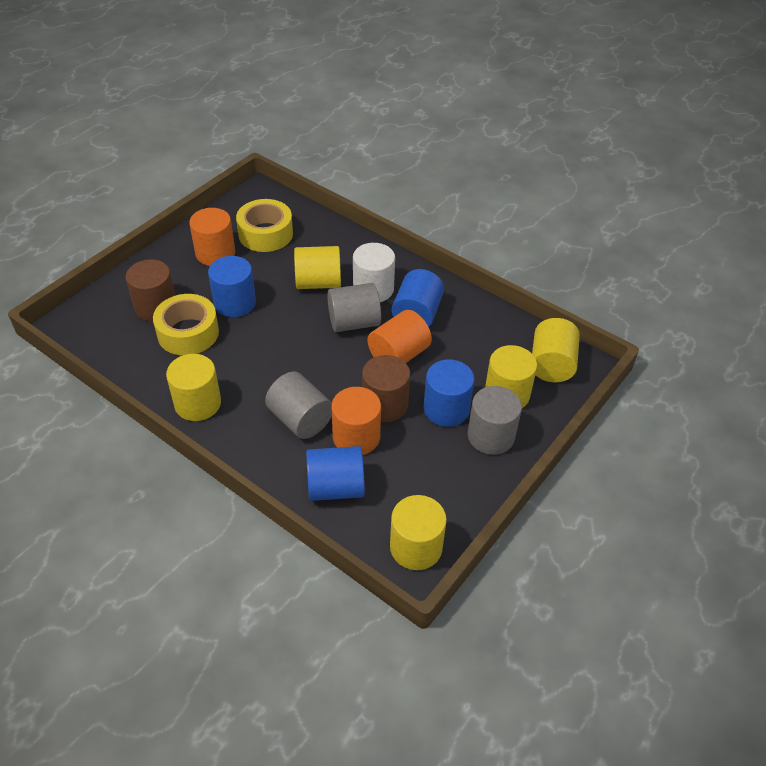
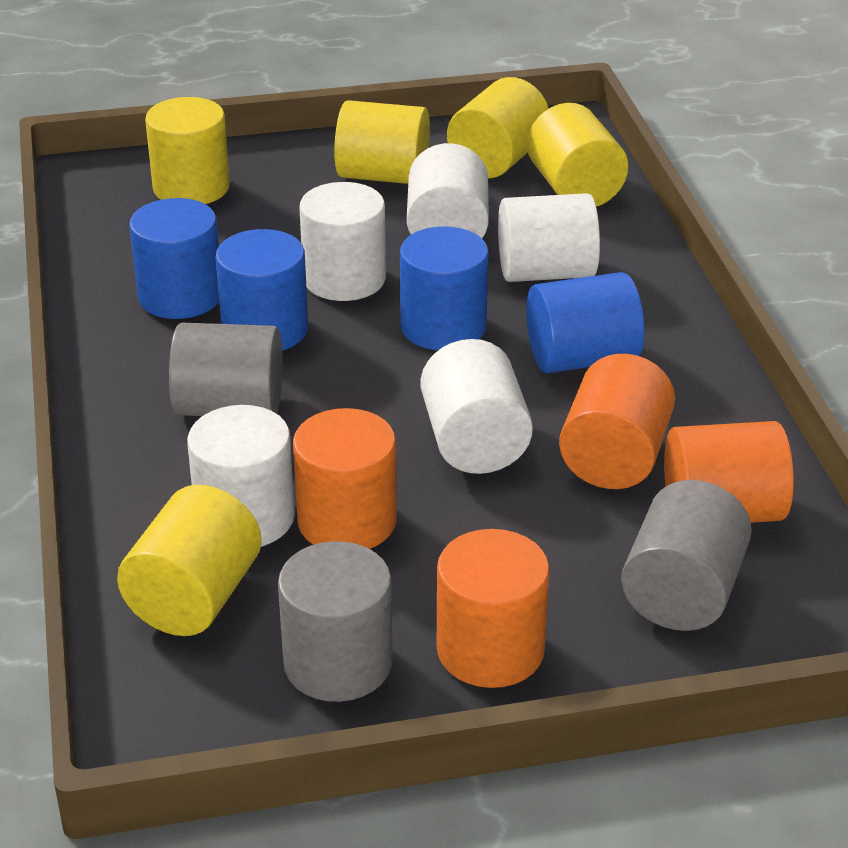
brown cylinder: 2 -> 0
orange cylinder: 3 -> 4
white cylinder: 1 -> 5
yellow tape: 2 -> 0

